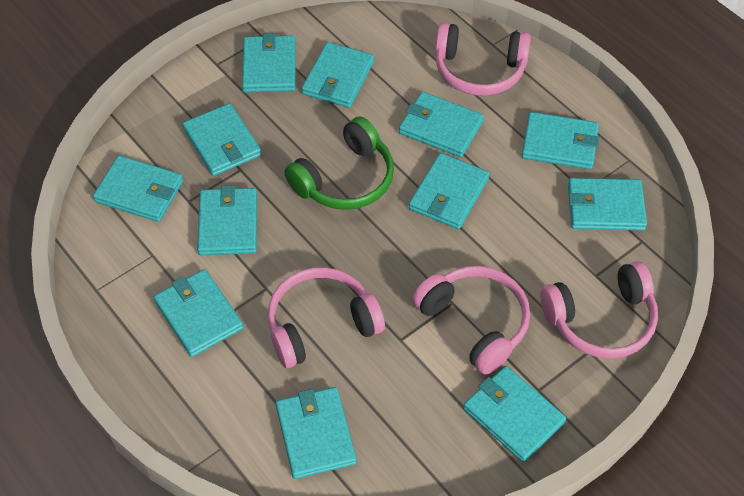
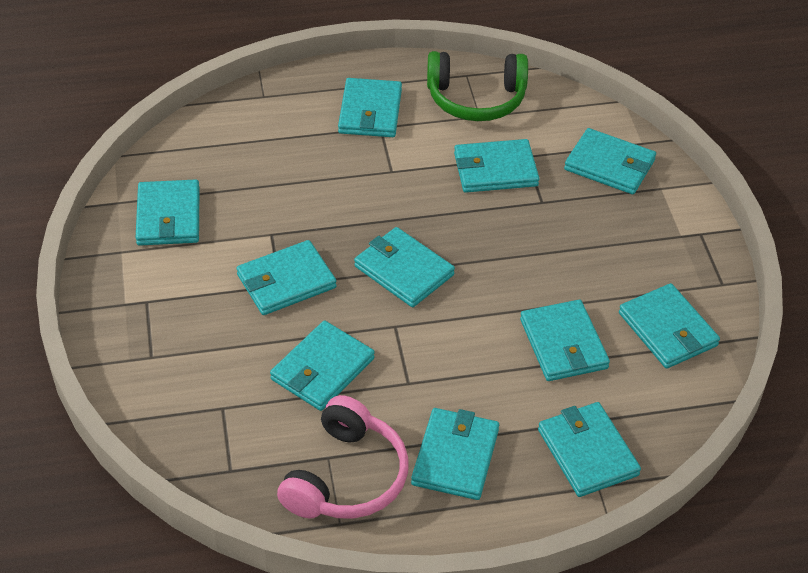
pink headphones: 4 -> 1
turquoise wallet: 12 -> 11

